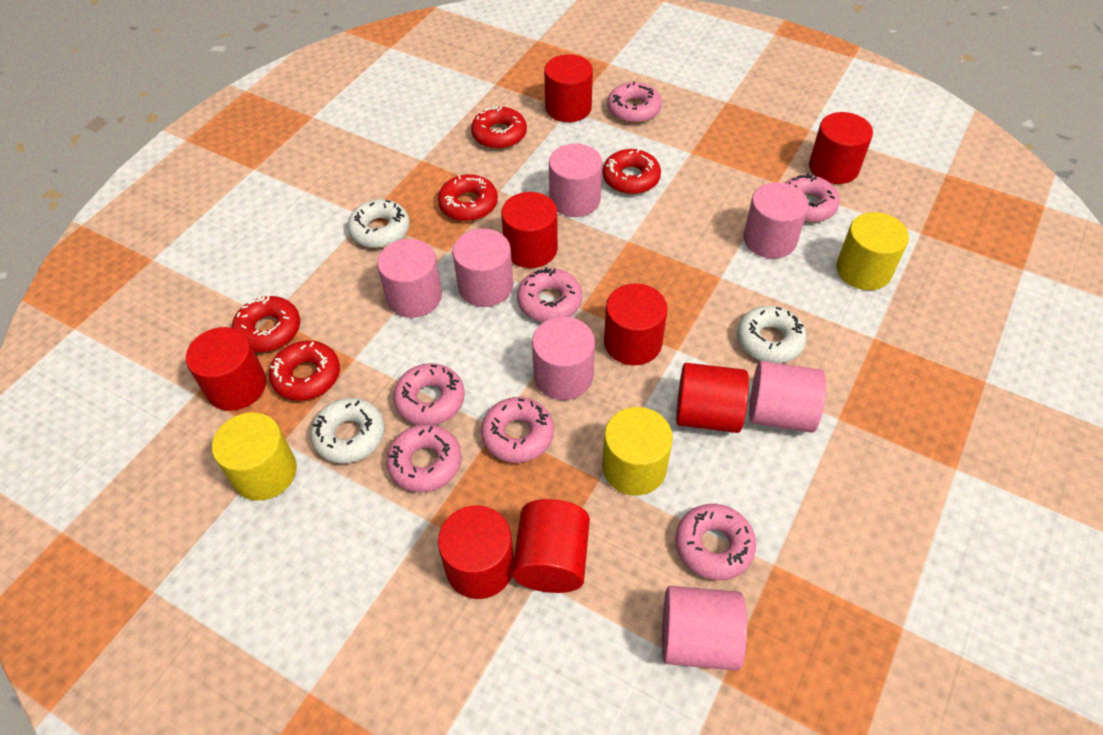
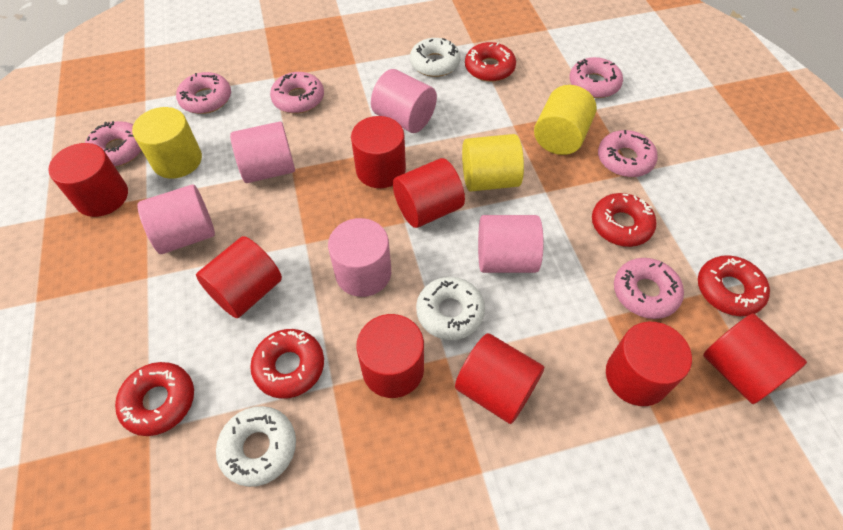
pink cylinder: 7 -> 5
pink donut: 7 -> 6

